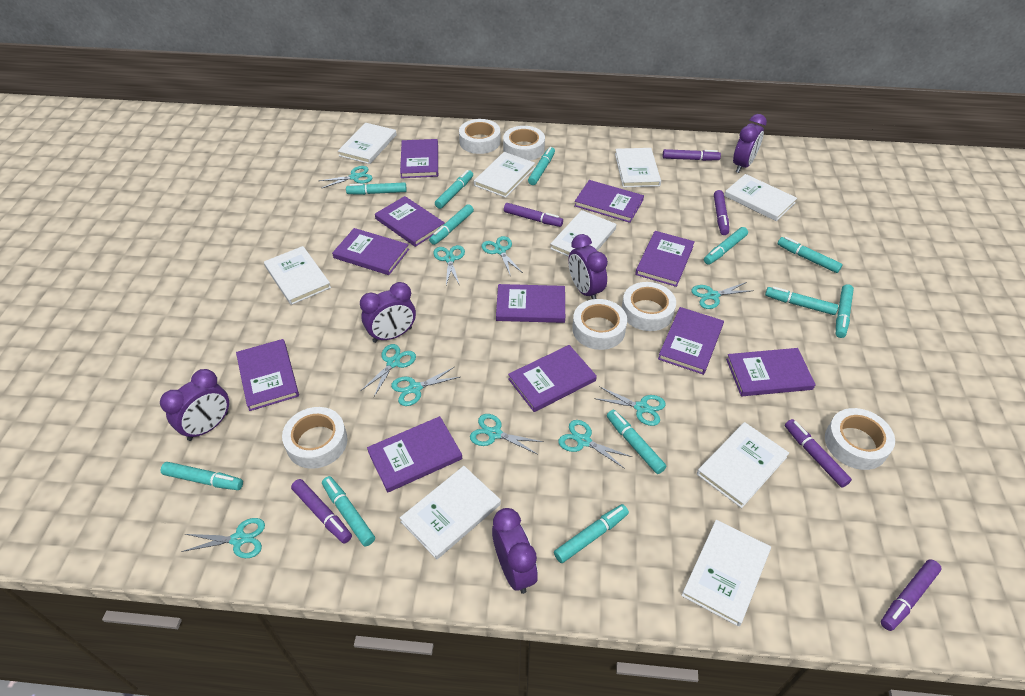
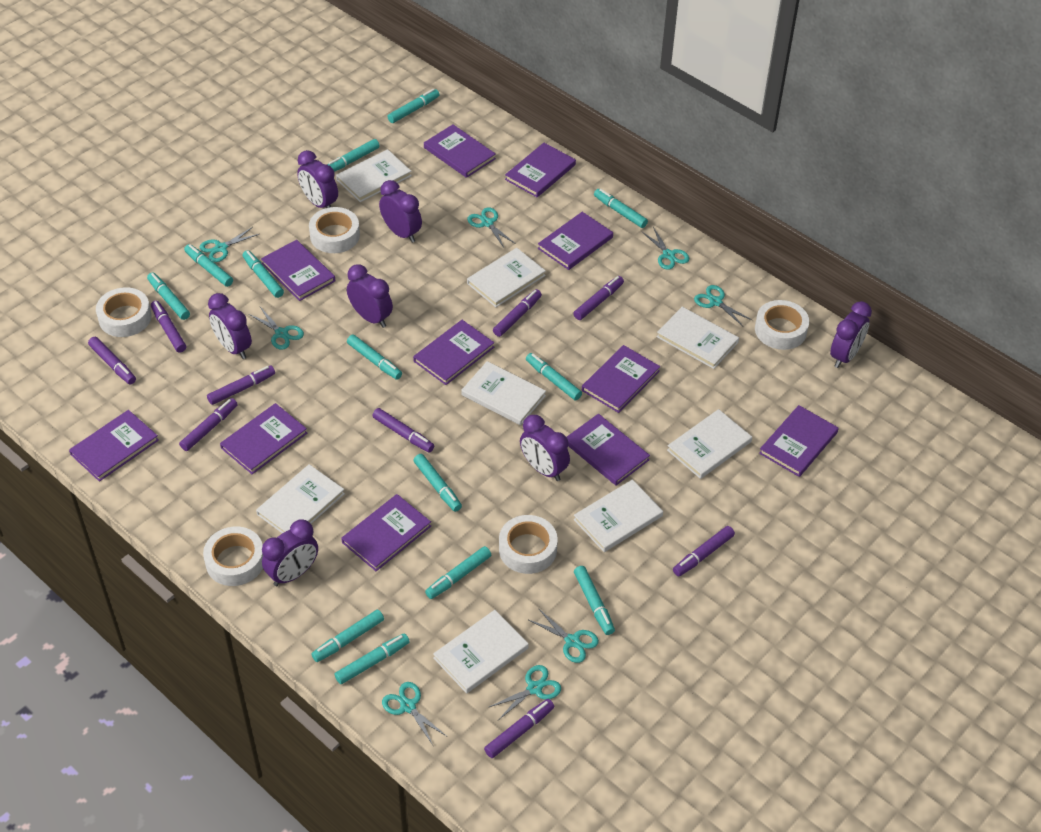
purple clock: 5 -> 7
purple marker: 6 -> 9
turquoise marker: 12 -> 13
turquoise scissors: 10 -> 8
white book: 9 -> 8
white tape: 6 -> 5

